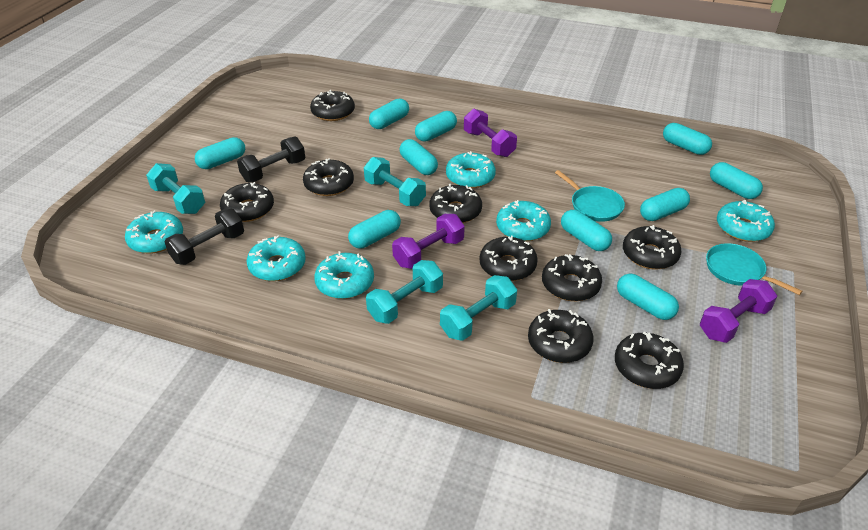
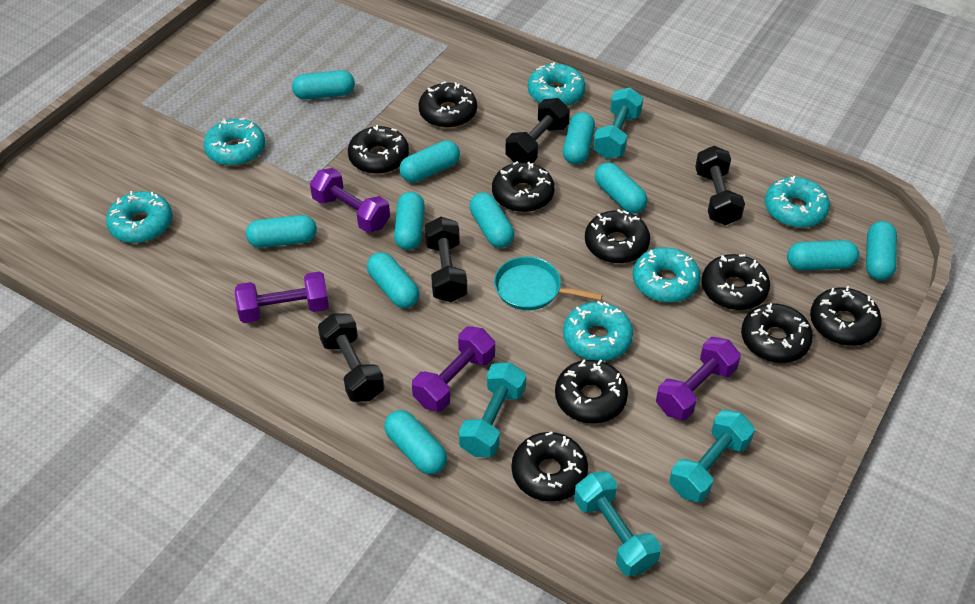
black dumbbell: 2 -> 4
purple dumbbell: 3 -> 4
turquoise capsule: 10 -> 11
turquoise pan: 2 -> 1

